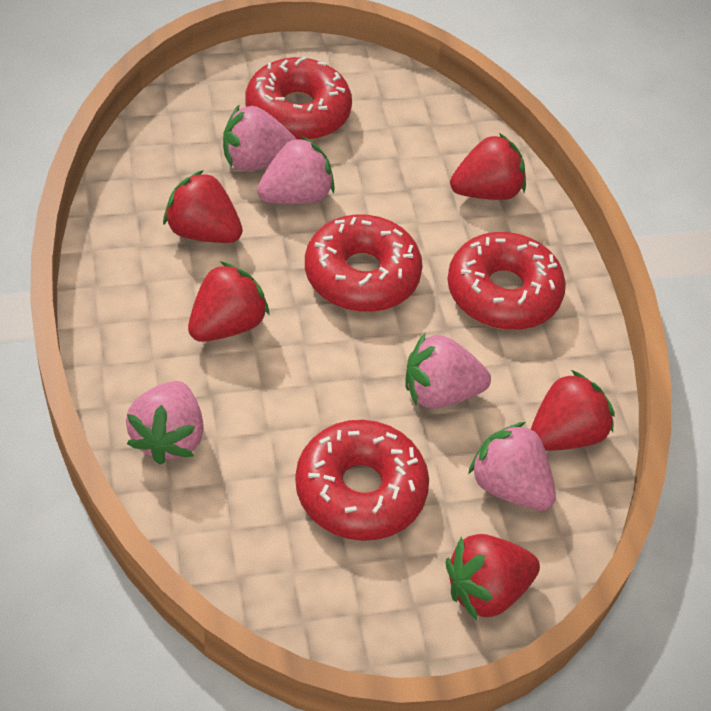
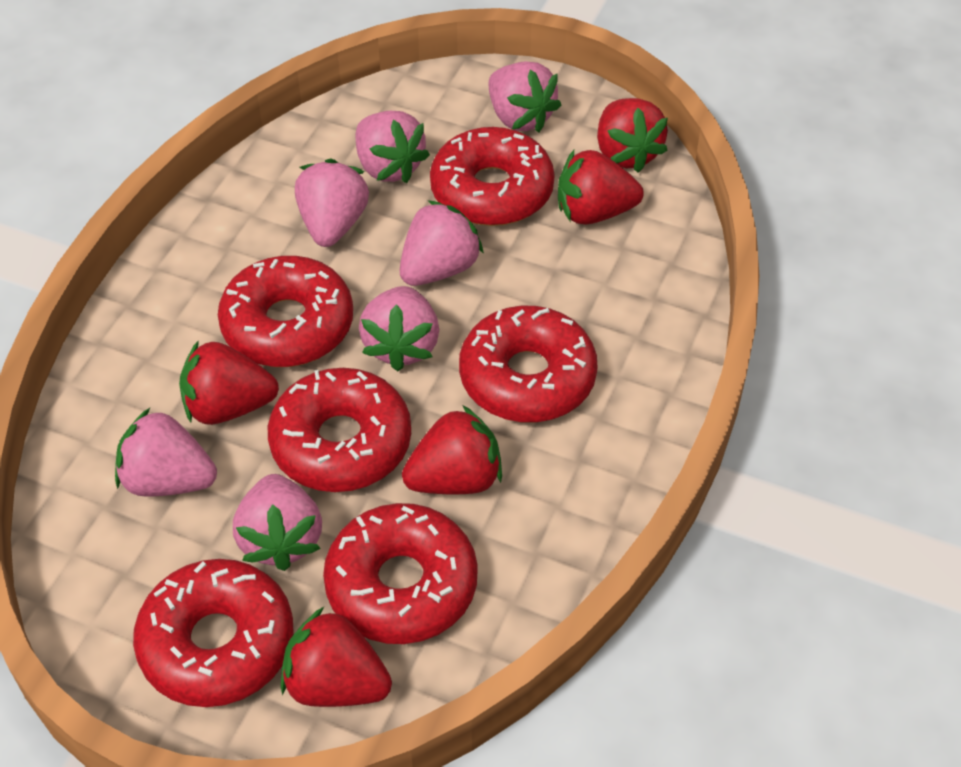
pink strawberry: 5 -> 7
red donut: 4 -> 6

